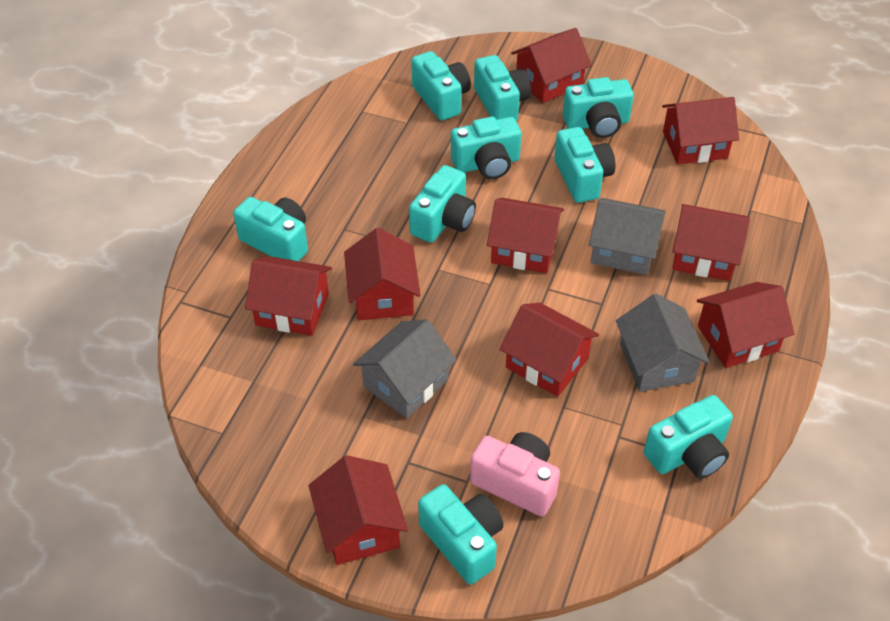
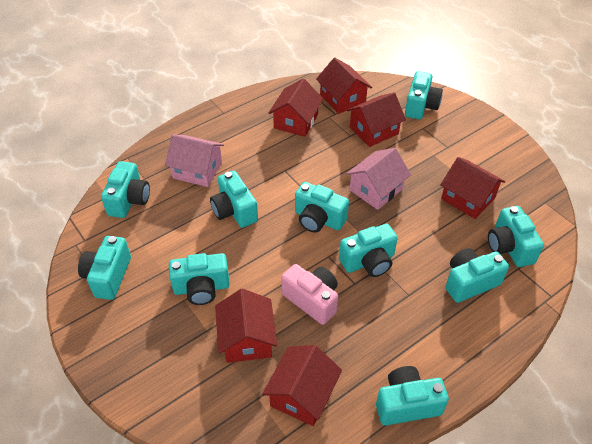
grey house: 3 -> 0
pink house: 0 -> 2
red house: 9 -> 6
turquoise camera: 9 -> 10

